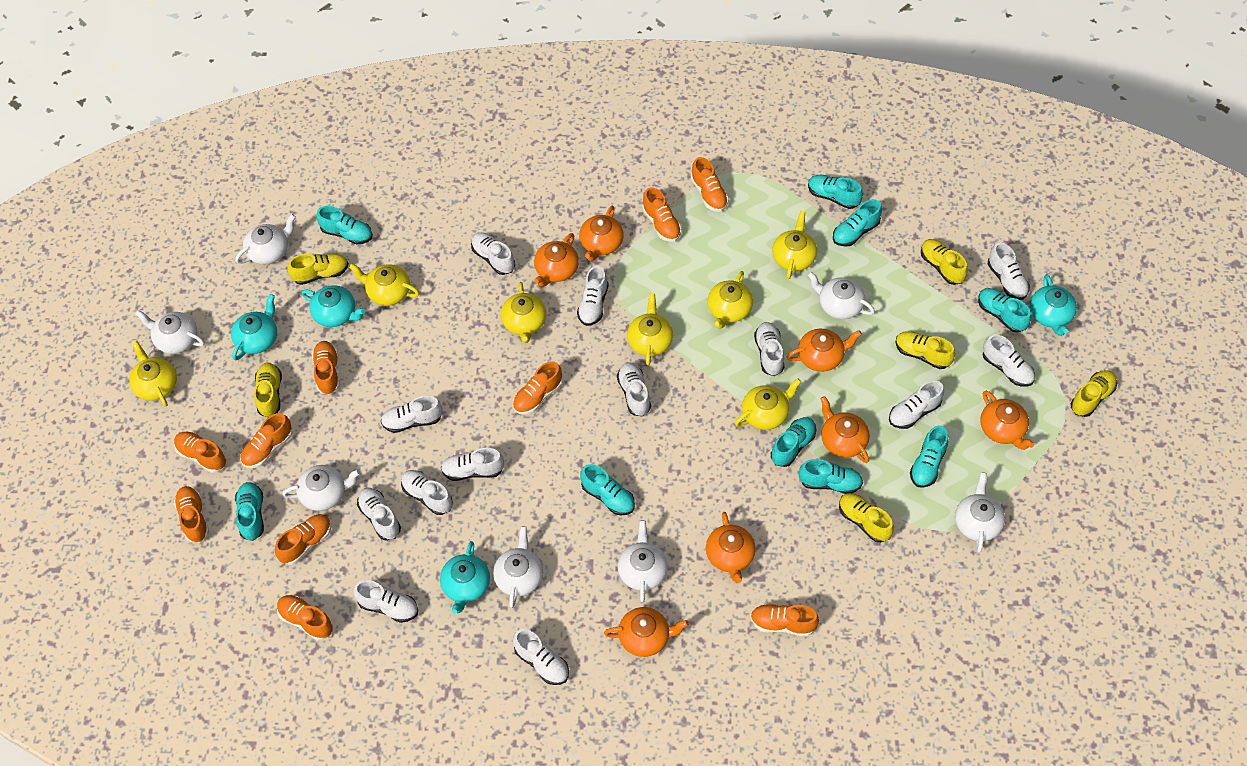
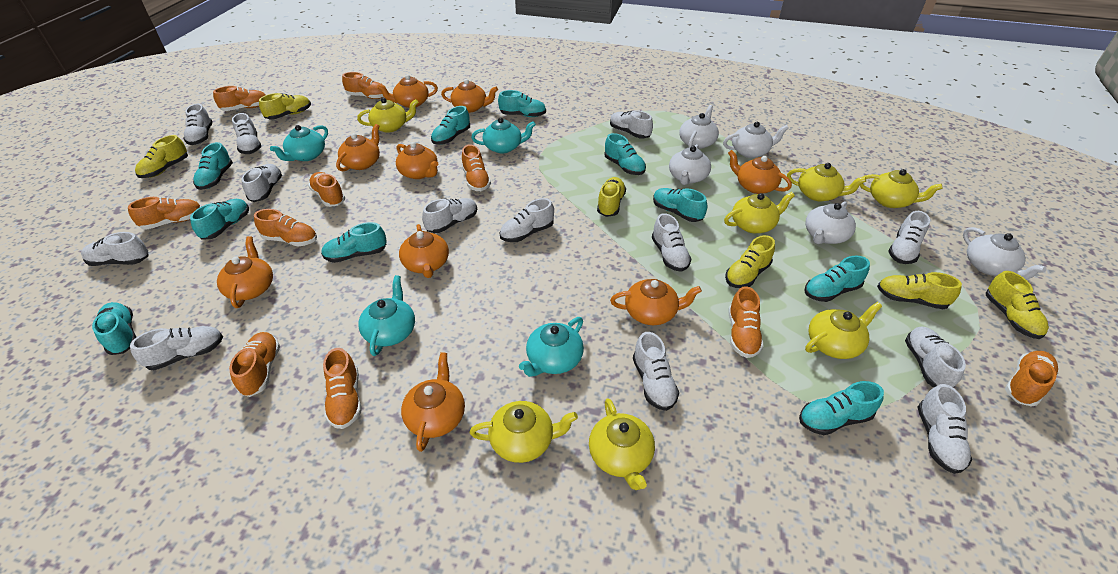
orange teapot: 7 -> 9
turquoise shoe: 9 -> 10
white teapot: 7 -> 5

